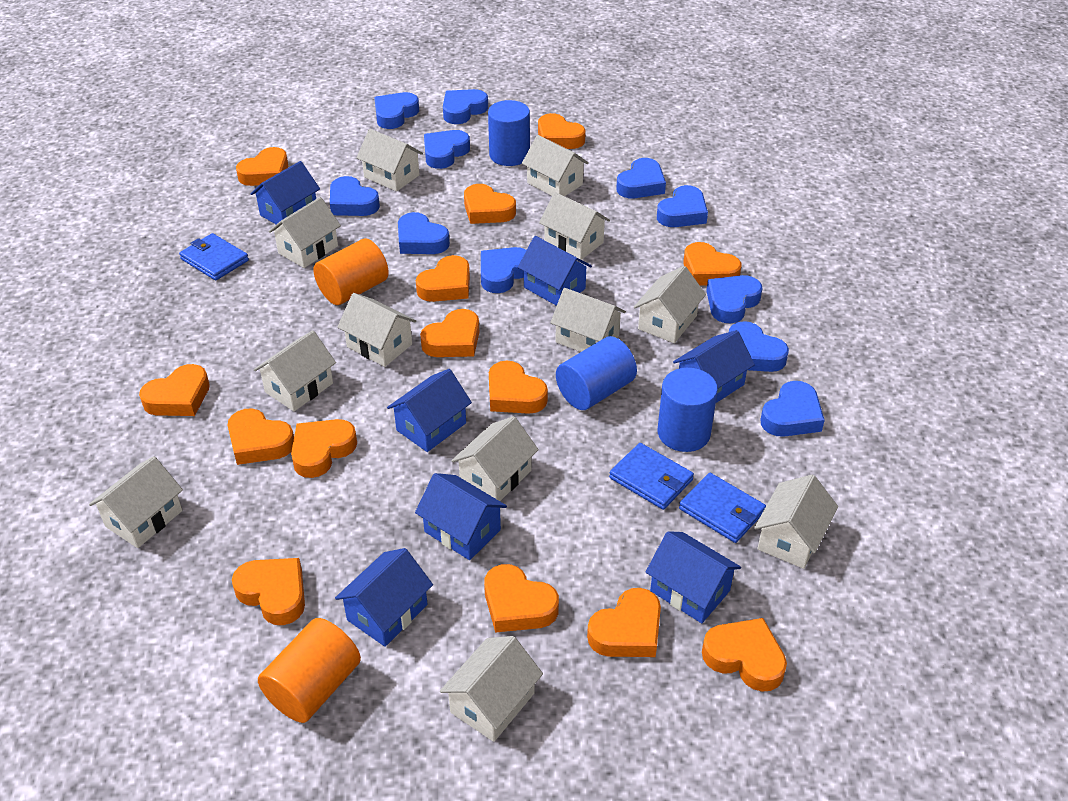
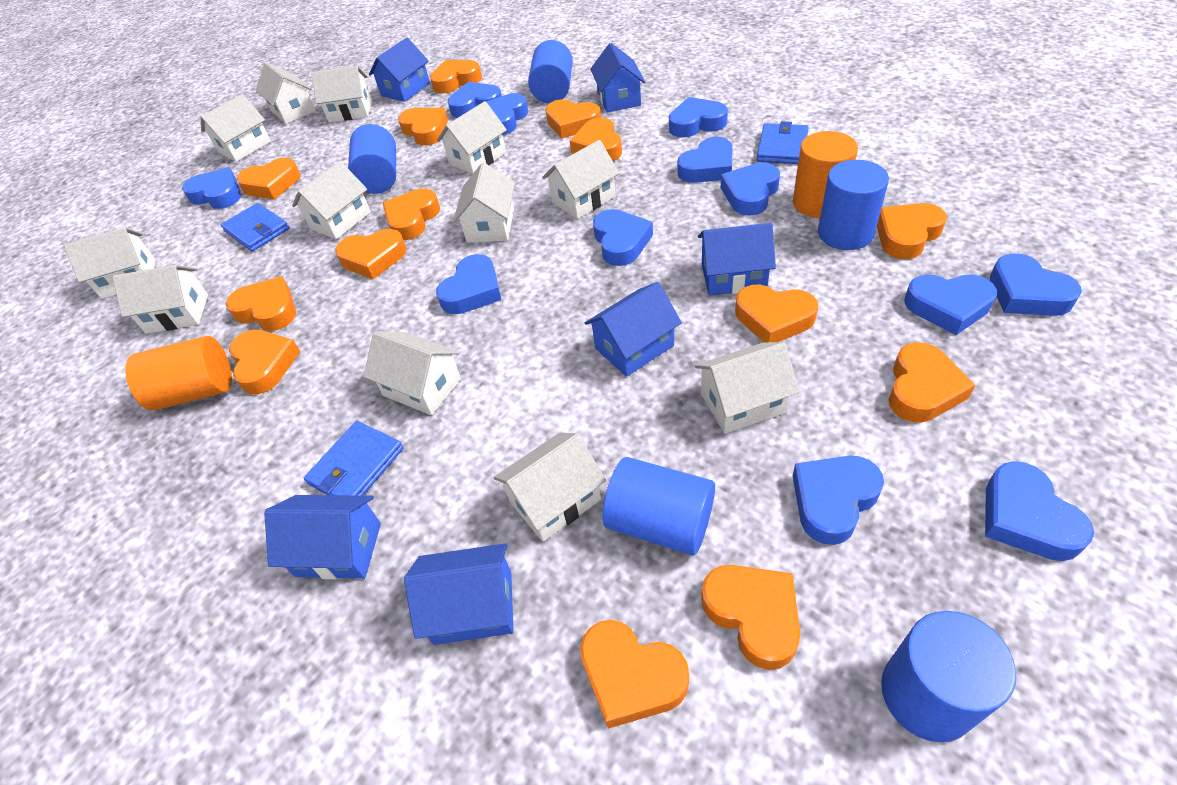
blue cylinder: 3 -> 5
blue heart: 11 -> 12
blue house: 7 -> 6

